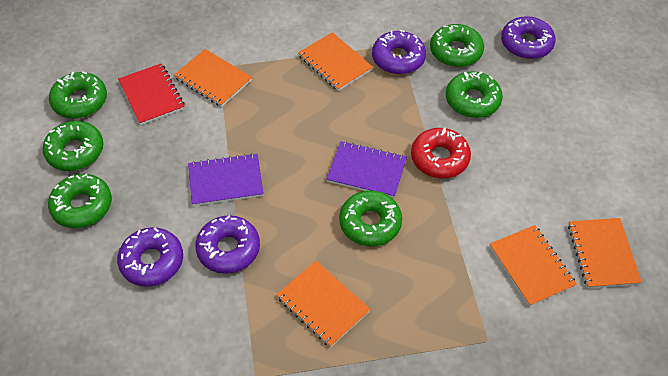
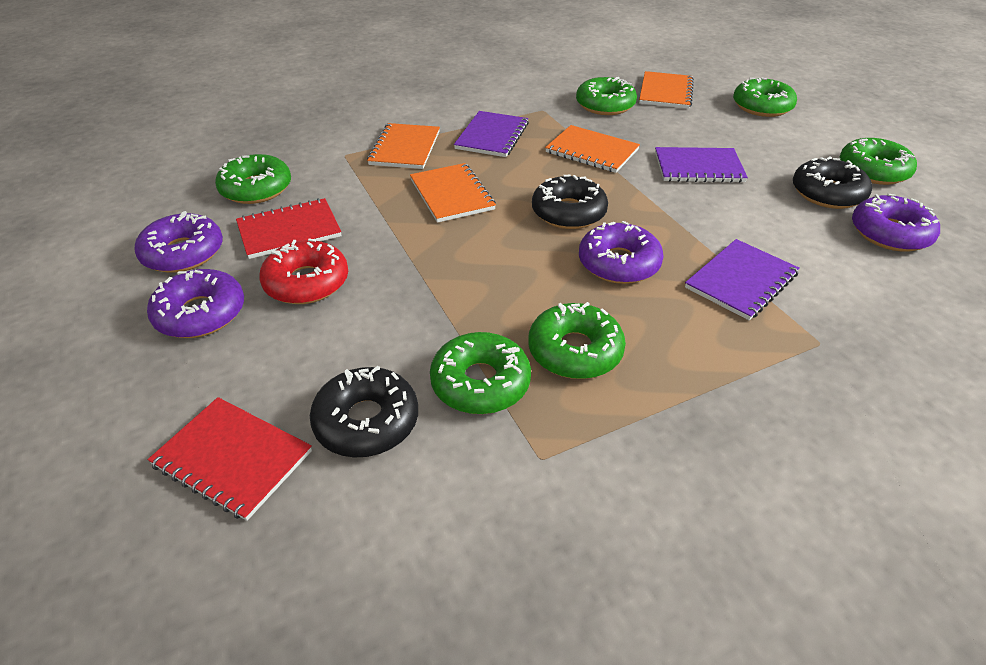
black donut: 0 -> 3
orange notebook: 5 -> 4
purple notebook: 2 -> 3
red notebook: 1 -> 2

